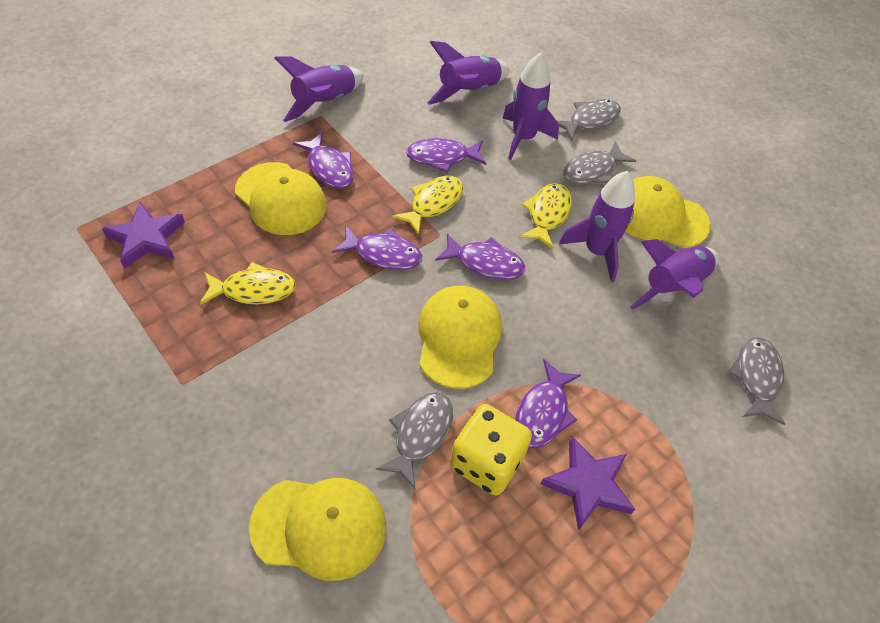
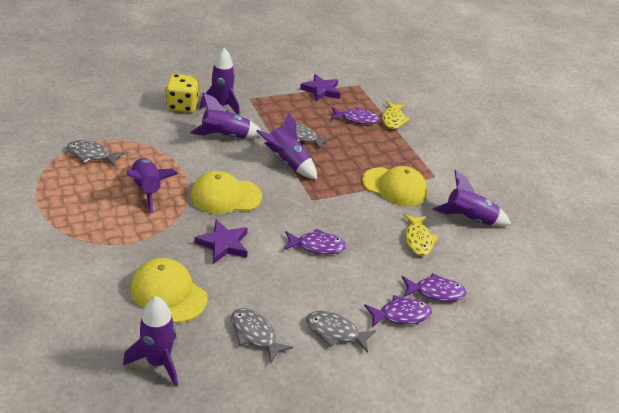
purple fish: 5 -> 4
purple rocket: 5 -> 6
yellow cap: 4 -> 3
yellow fish: 3 -> 2

